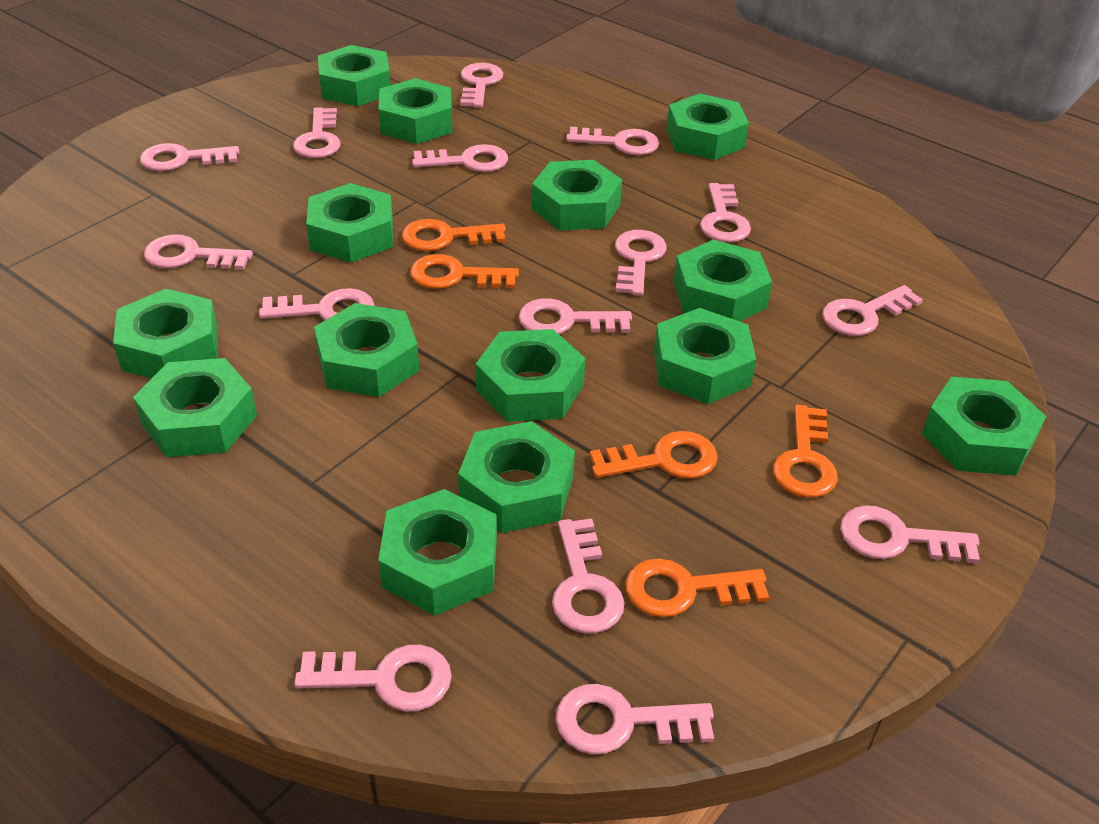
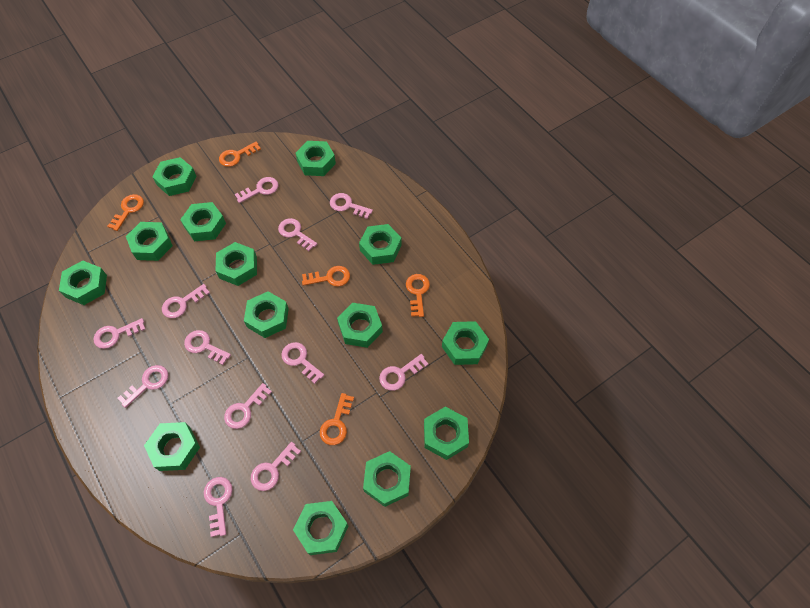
pink key: 15 -> 12

